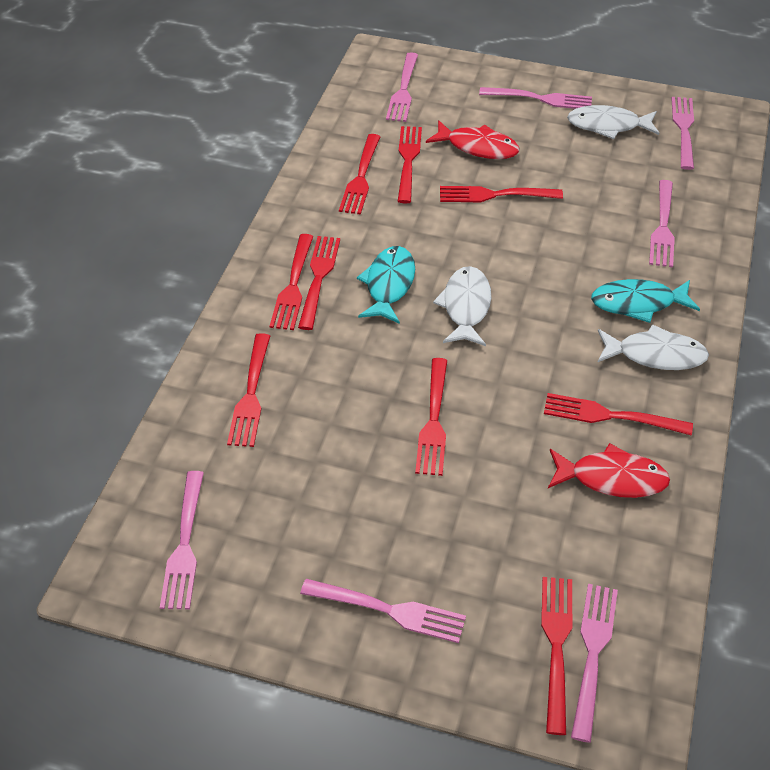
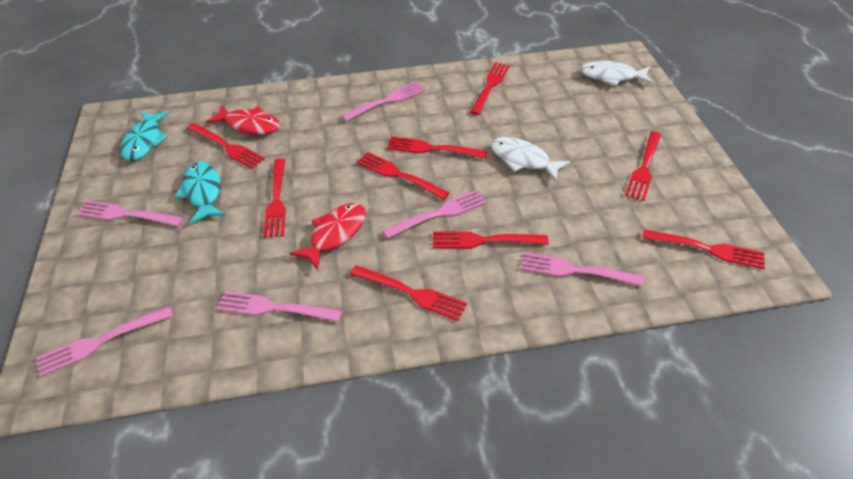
pink fork: 7 -> 6
white fish: 3 -> 2

